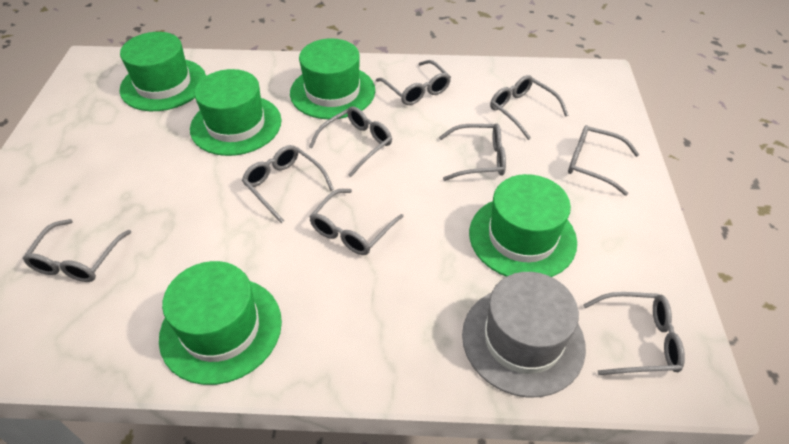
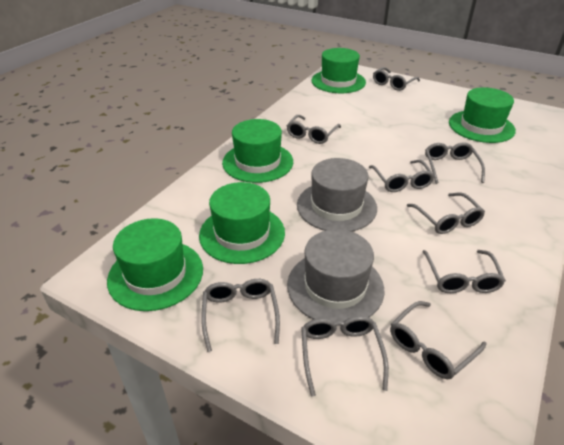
grey hat: 1 -> 2

